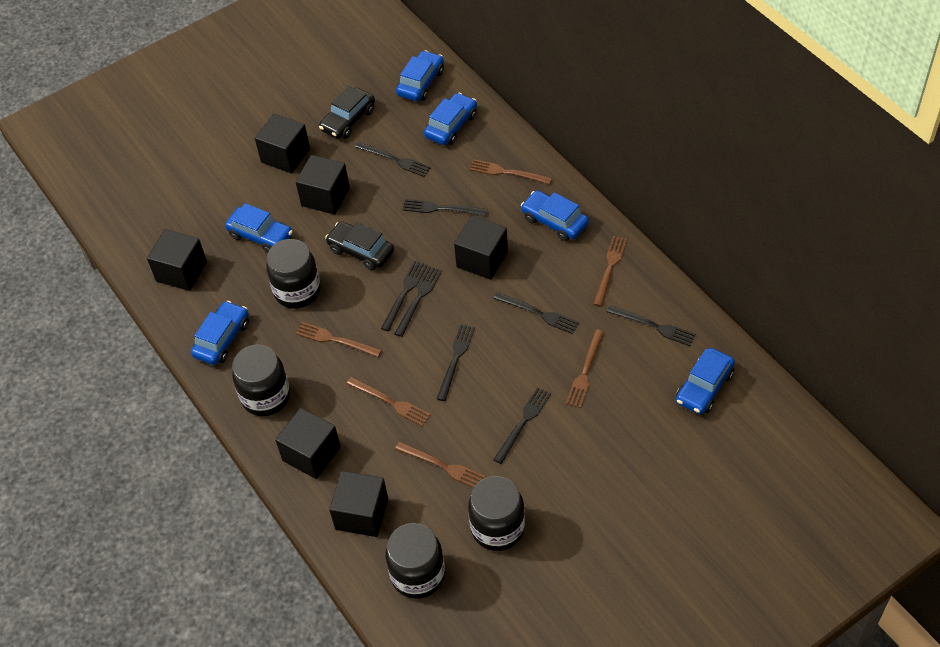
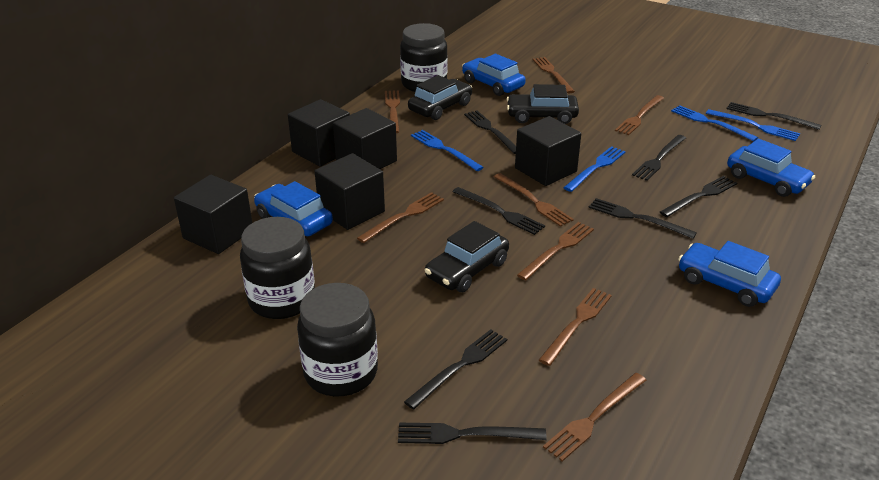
black car: 2 -> 3
black cube: 6 -> 5
black jar: 4 -> 3
blue car: 6 -> 4
blue fork: 0 -> 4
brown fork: 6 -> 8

